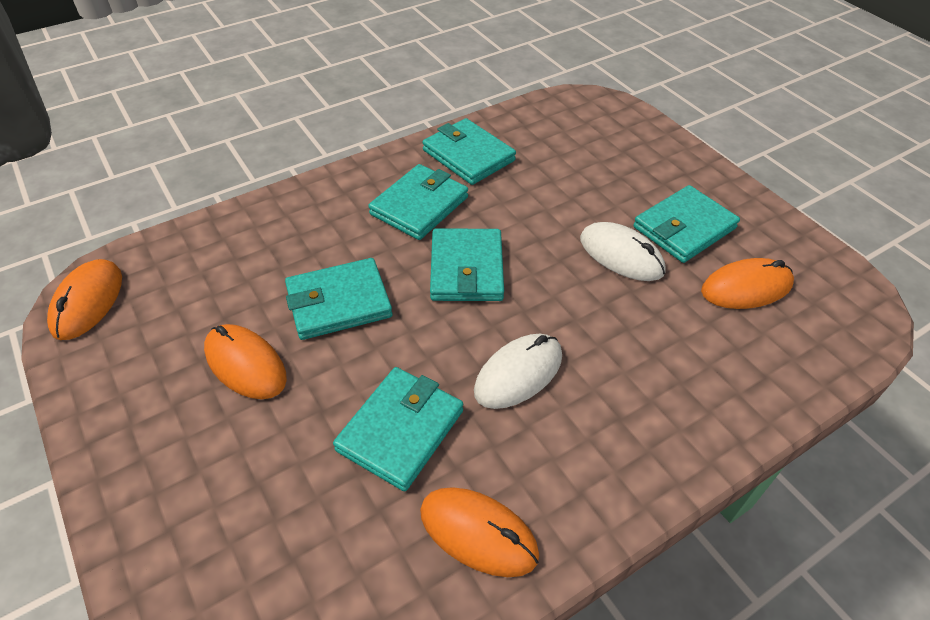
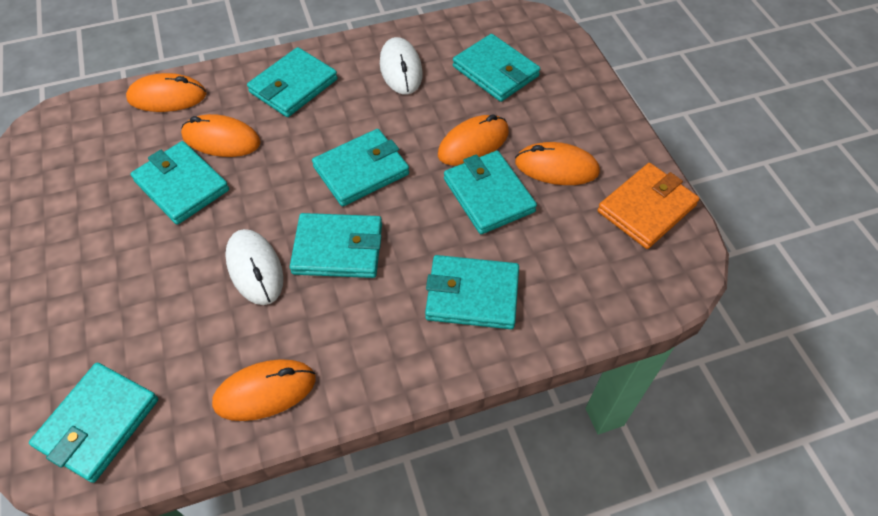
orange mouse: 4 -> 5
orange wallet: 0 -> 1
turquoise wallet: 6 -> 8

